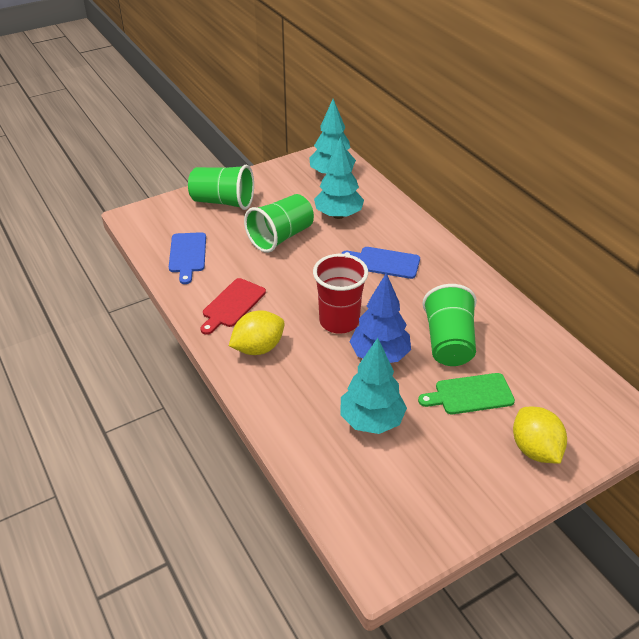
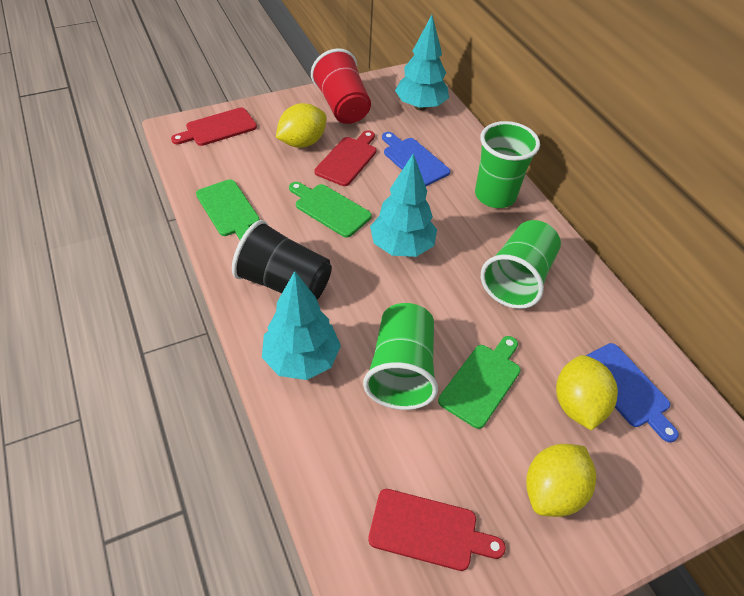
black cup: 0 -> 1
blue tree: 1 -> 0
green cutting board: 1 -> 3
red cutting board: 1 -> 3
yellow lemon: 2 -> 3

